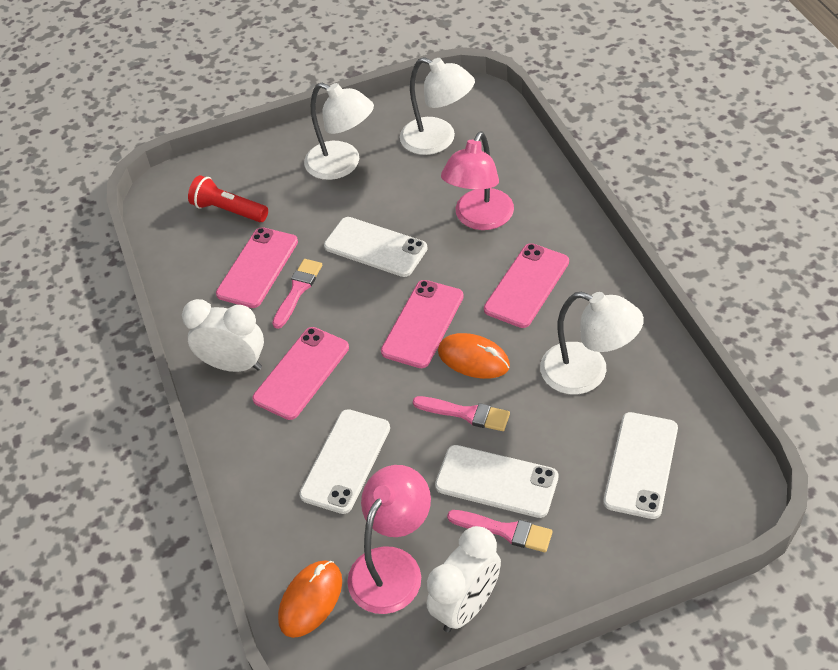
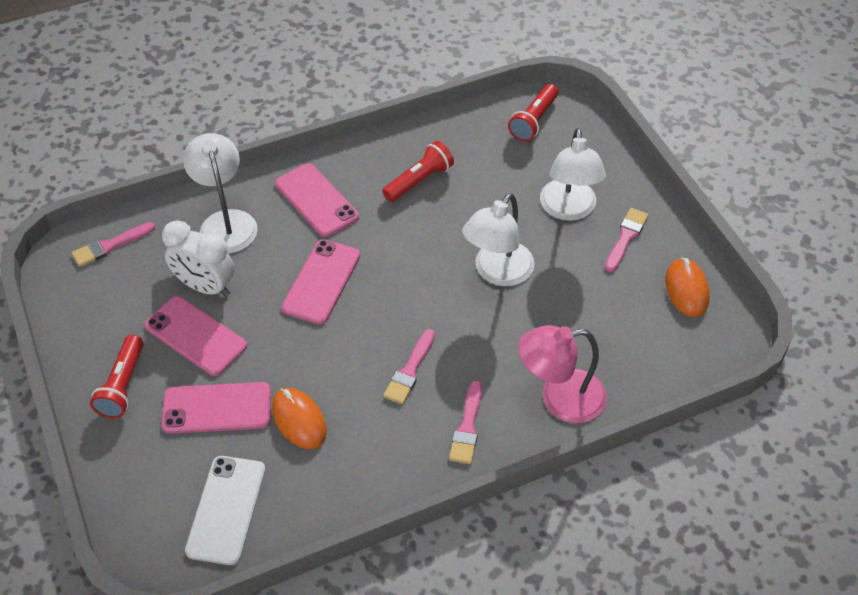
pink brush: 3 -> 4
pink lamp: 2 -> 1
red flashlight: 1 -> 3
white clock: 2 -> 1
white phone: 4 -> 1

